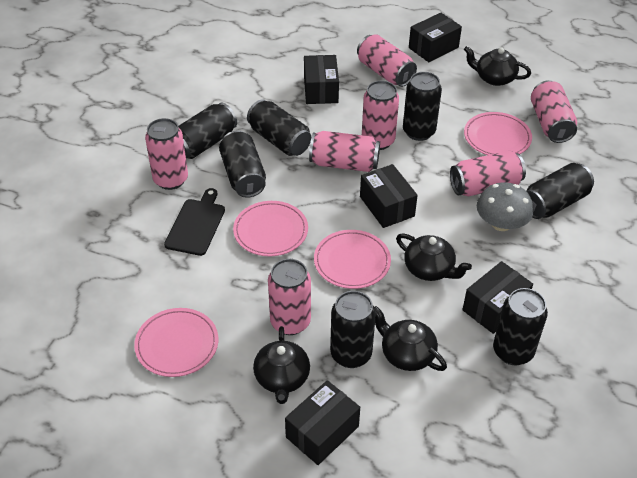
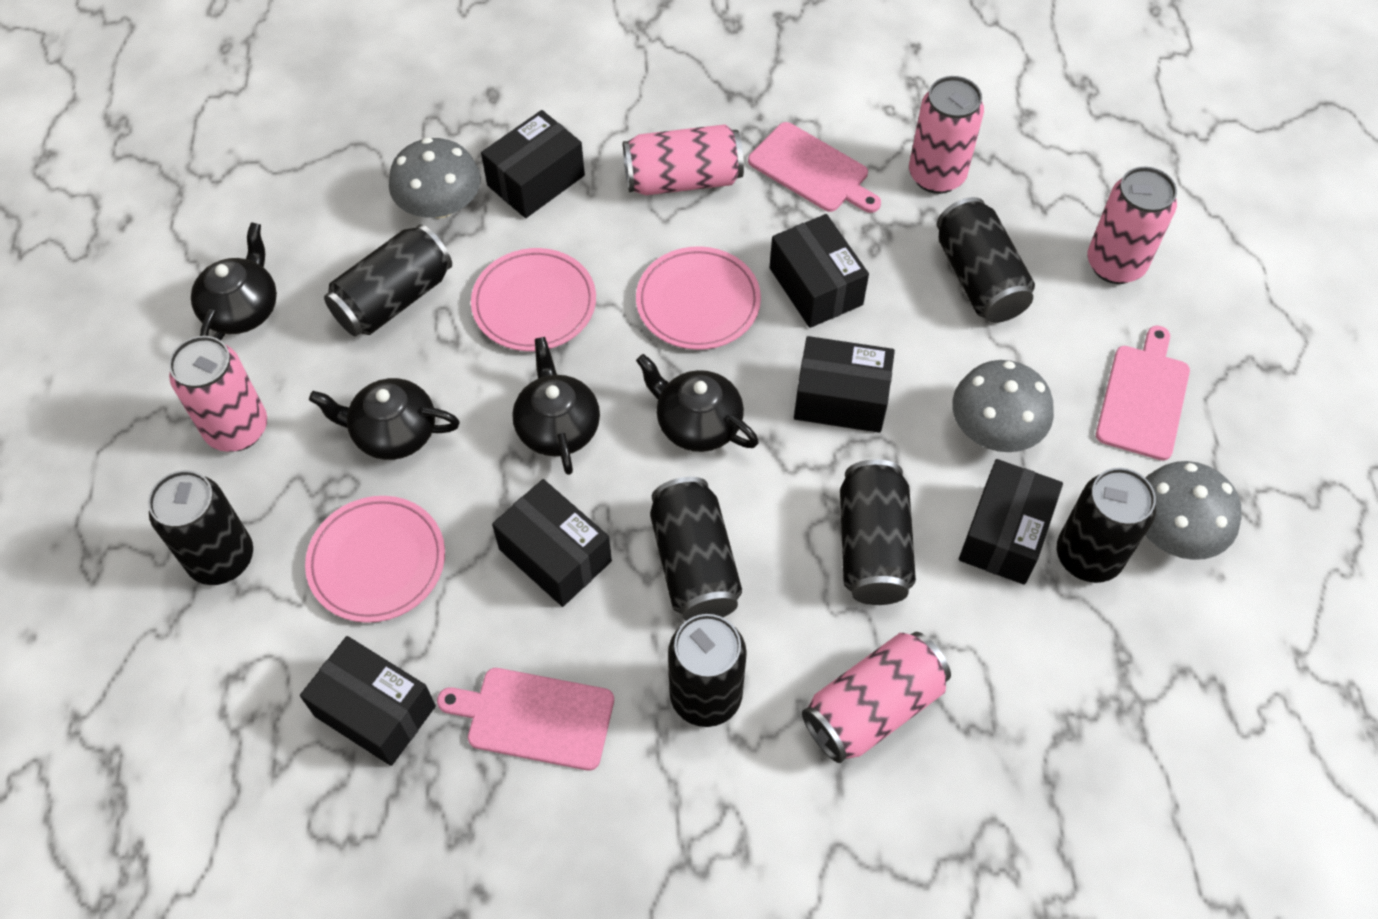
black box: 5 -> 6
black cutting board: 1 -> 0
grey mushroom: 1 -> 3
pink can: 7 -> 5
pink cutting board: 0 -> 3
pink plate: 4 -> 3

